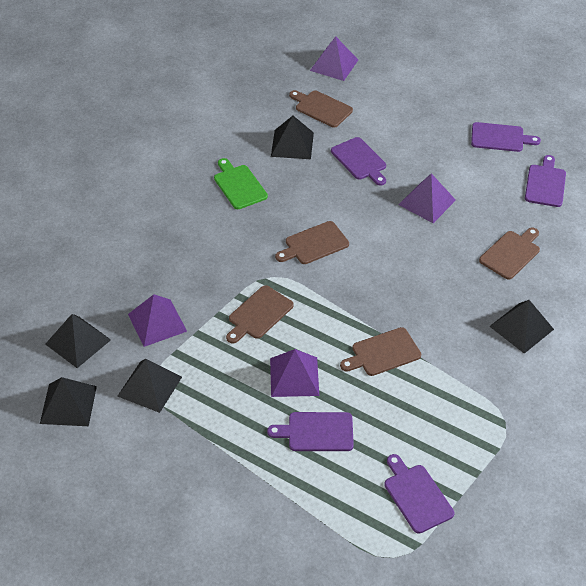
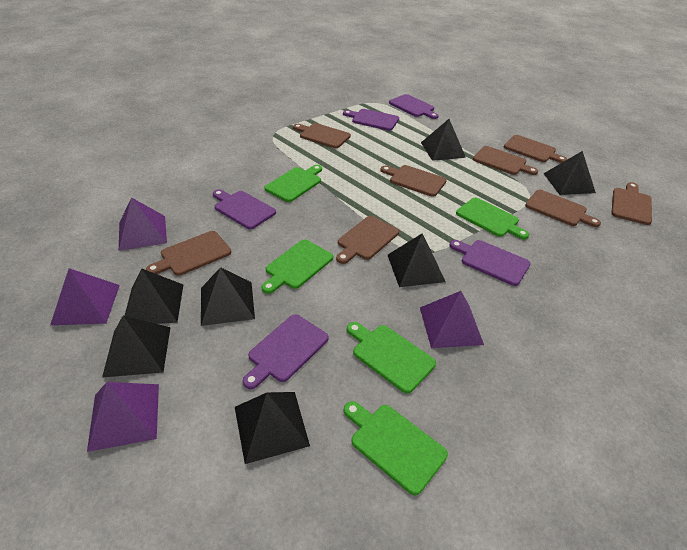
black pyramid: 5 -> 7
brown cutting board: 5 -> 8
green cutting board: 1 -> 5

